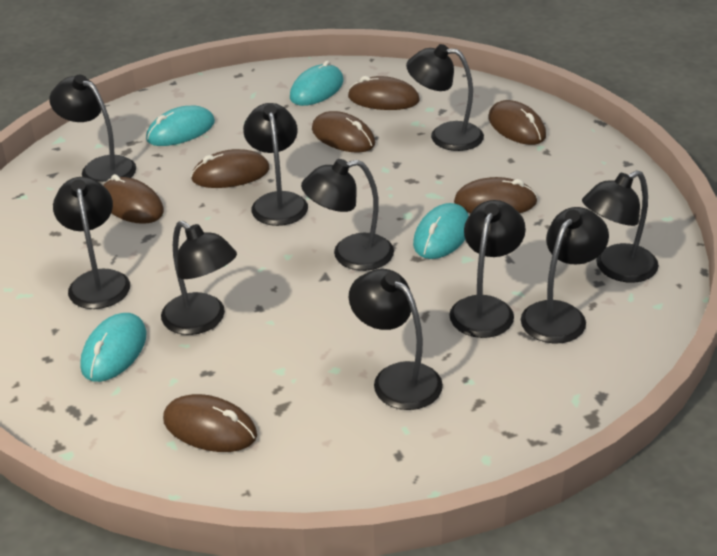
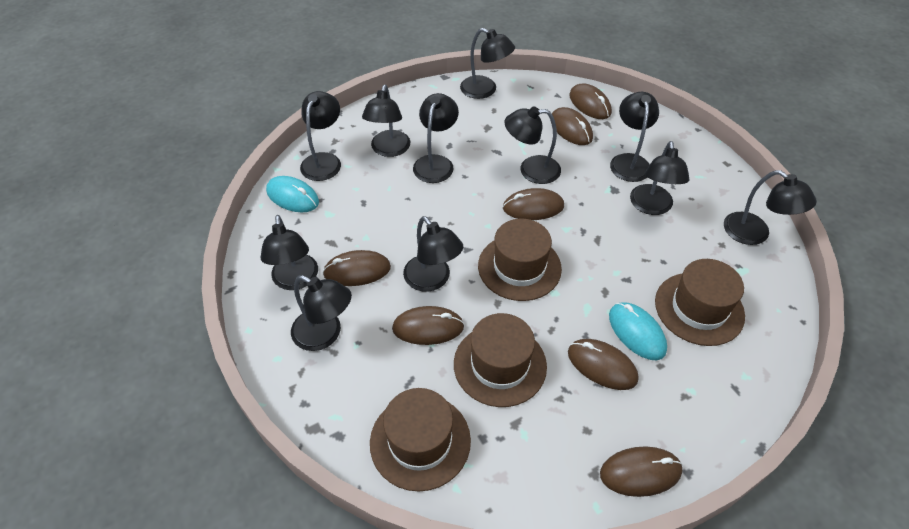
black lamp: 10 -> 11
brown hat: 0 -> 4
turquoise mouse: 4 -> 2

